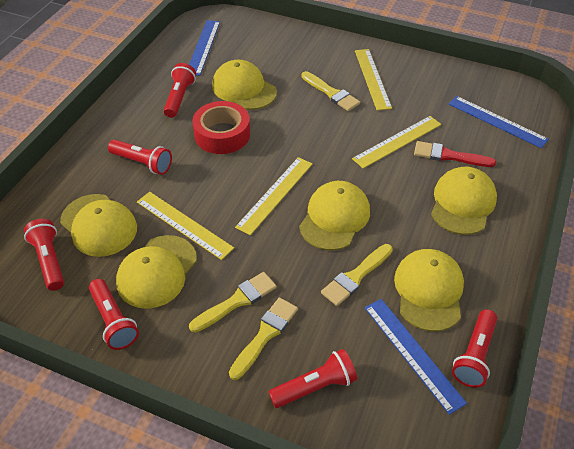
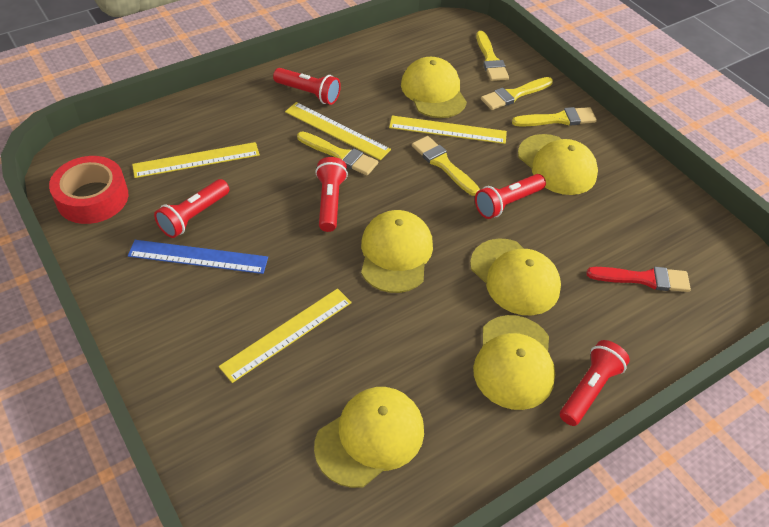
blue ruler: 3 -> 1
red flashlight: 6 -> 5
yellow brush: 4 -> 5

